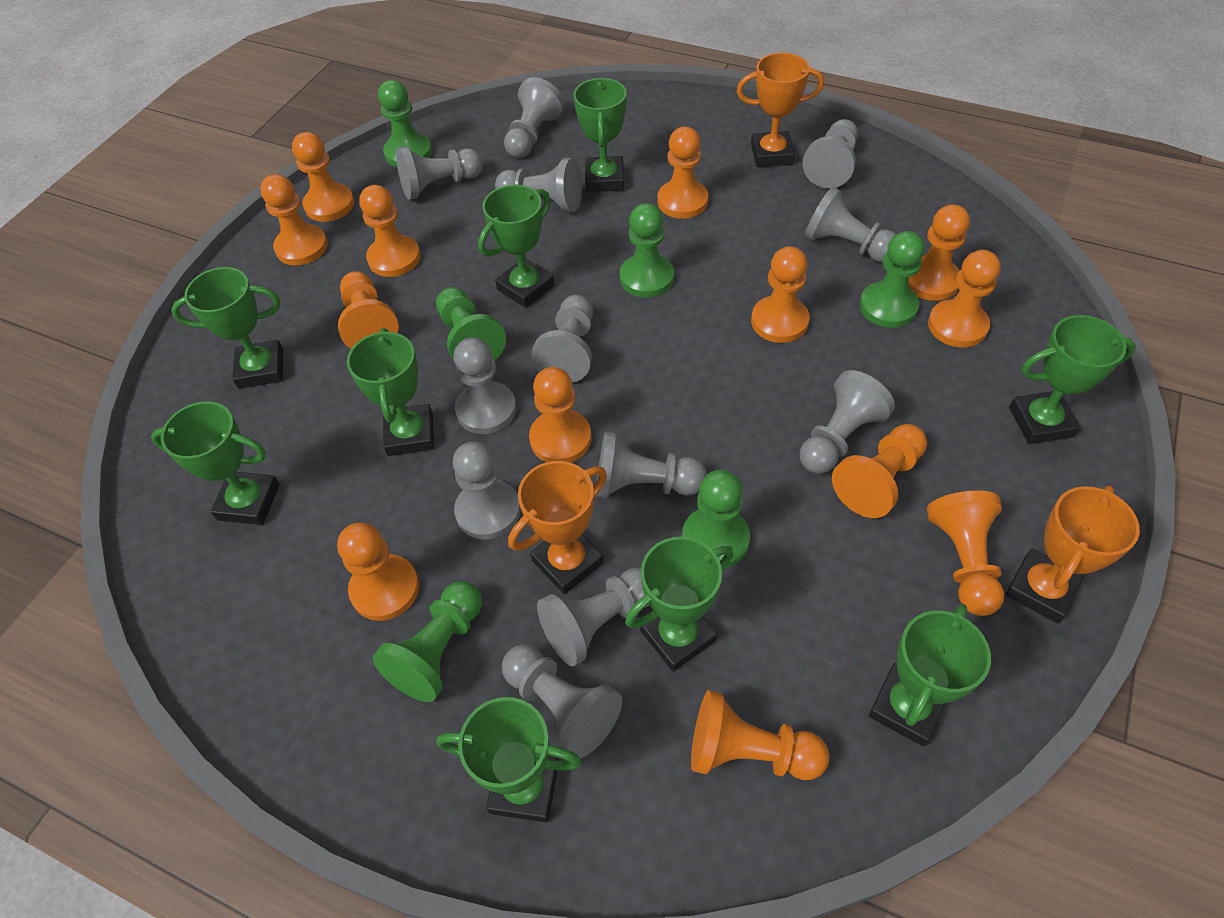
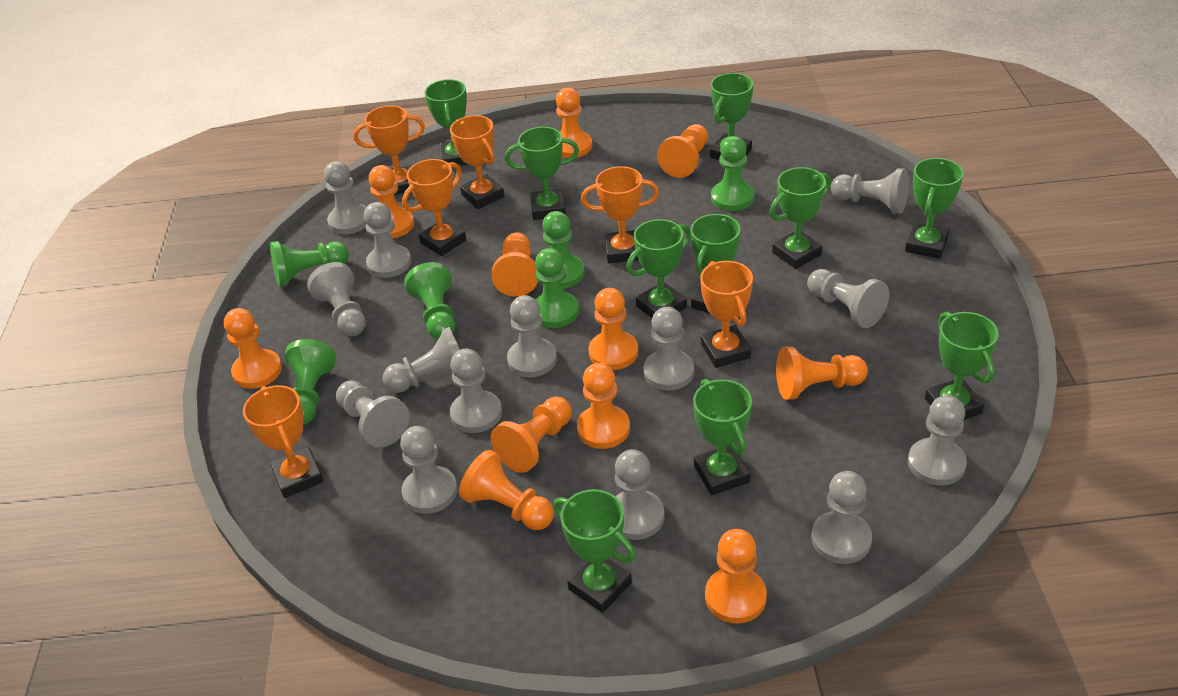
green trophy: 9 -> 10
grey pawn: 12 -> 14
orange pawn: 13 -> 11
orange trophy: 3 -> 6

